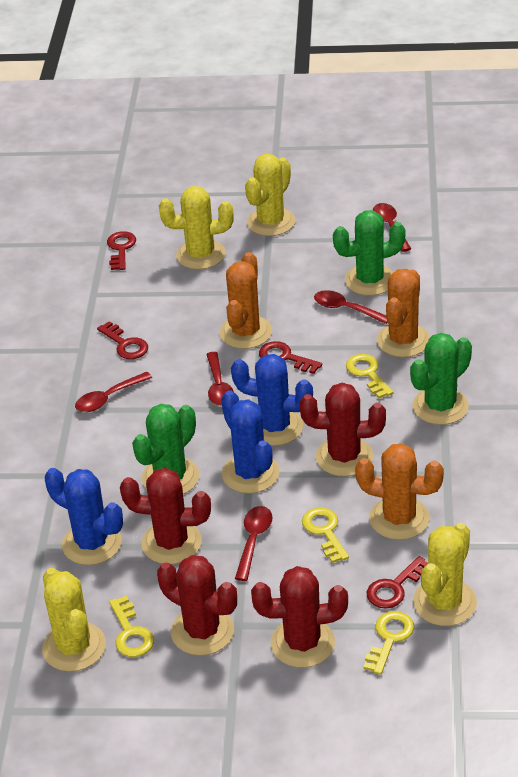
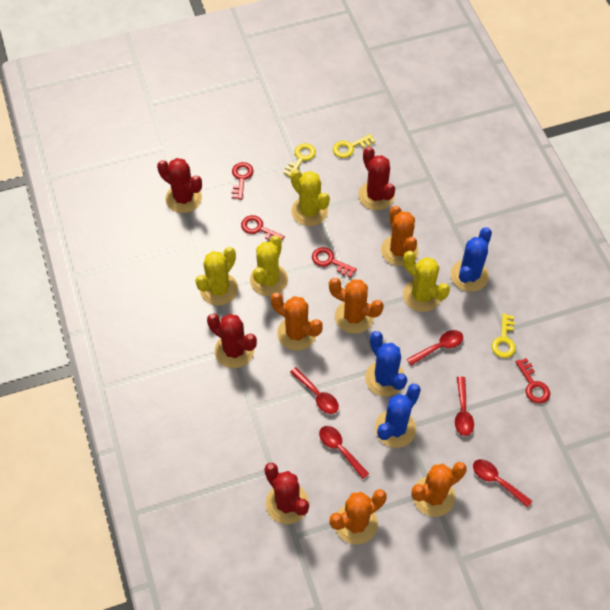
green cactus: 3 -> 0
orange cactus: 3 -> 5
yellow key: 4 -> 3

